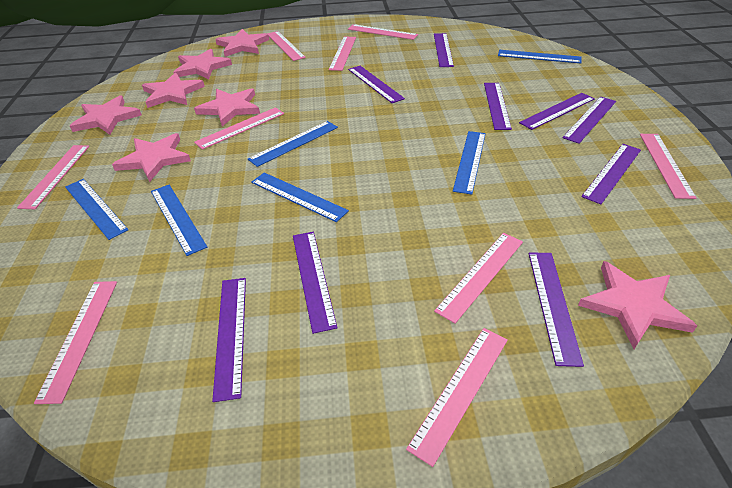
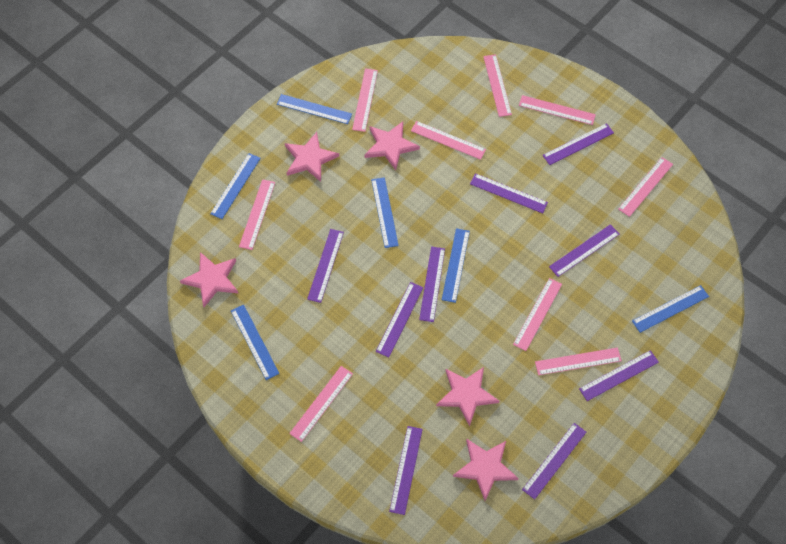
pink star: 7 -> 5

